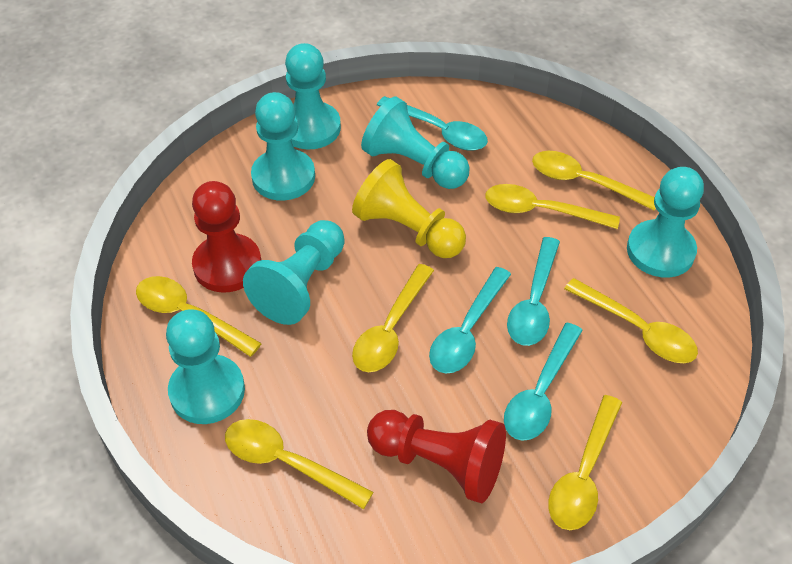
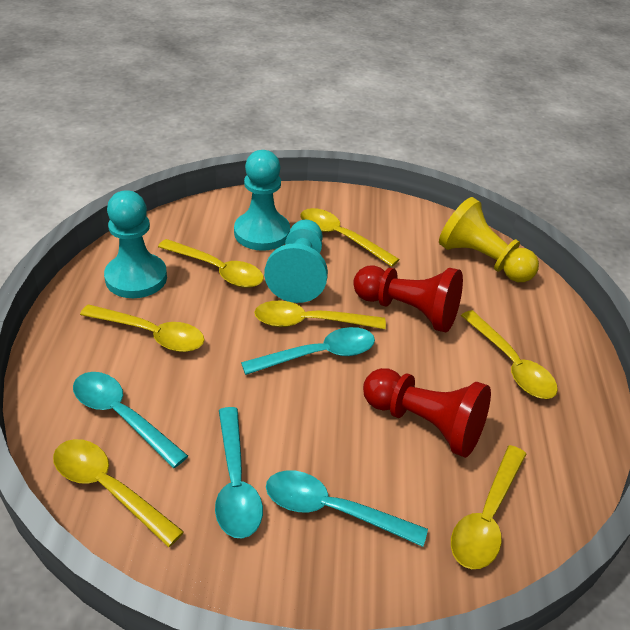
turquoise pawn: 6 -> 3

